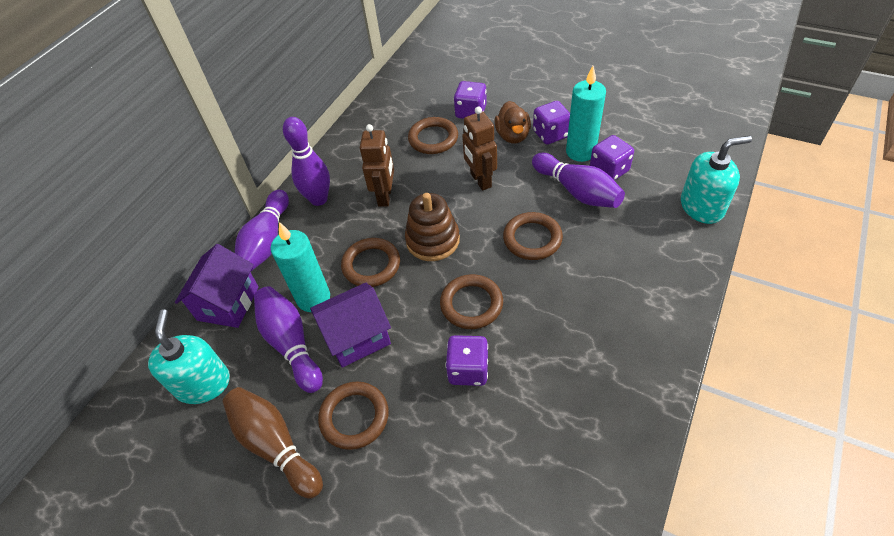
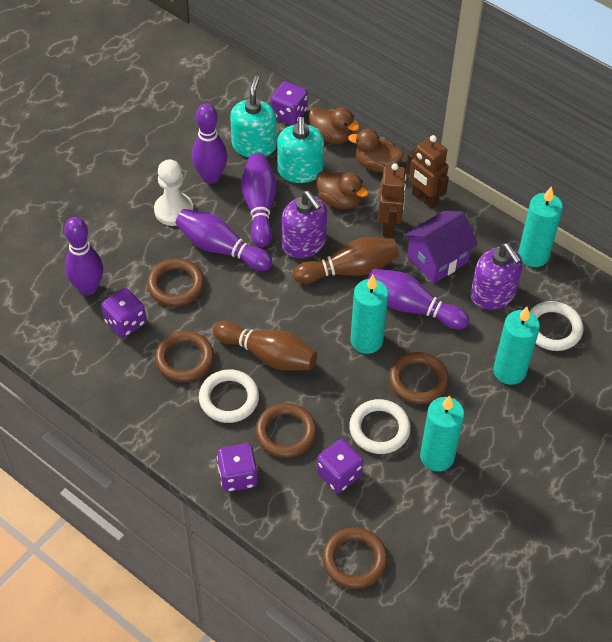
brown bowling pin: 1 -> 2
brown duck: 1 -> 3
brown stacking toy: 1 -> 0
purple bowling pin: 4 -> 5
purple house: 2 -> 1
purple soap dispenser: 0 -> 2
turquoise candle: 2 -> 4
white pawn: 0 -> 1
white ring: 0 -> 3

